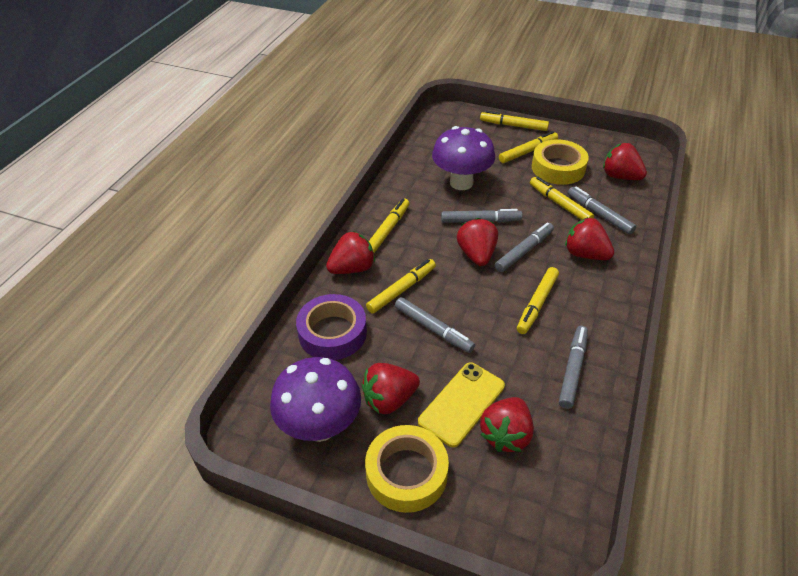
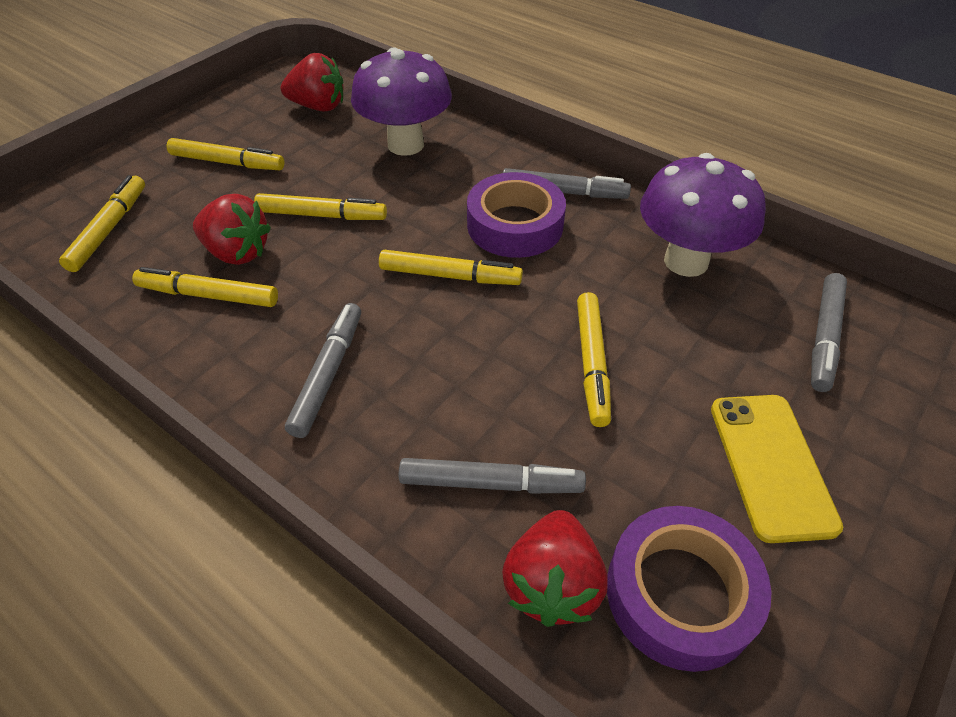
grey marker: 5 -> 4
purple tape: 1 -> 2
red strawberry: 6 -> 3
yellow tape: 2 -> 0

